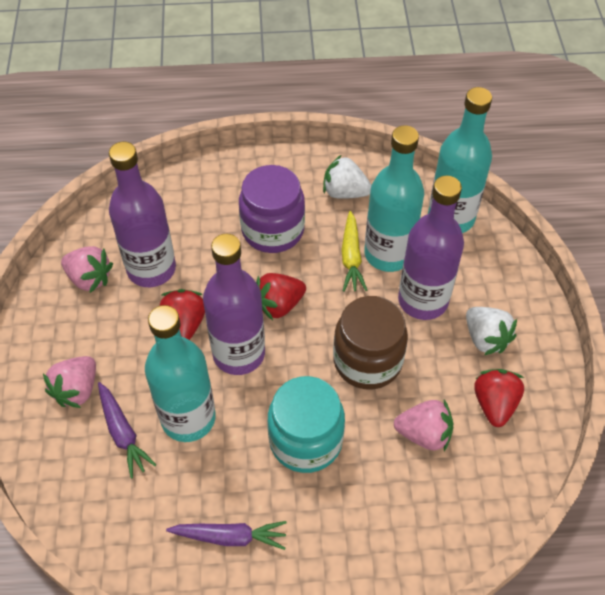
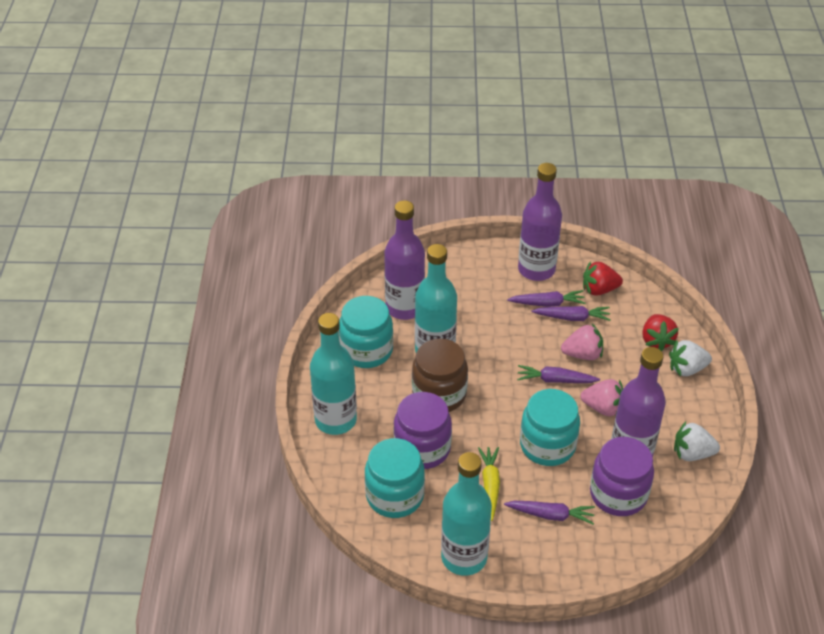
pink strawberry: 3 -> 2
purple carrot: 2 -> 4
purple jar: 1 -> 2
red strawberry: 3 -> 2
turquoise jar: 1 -> 3

